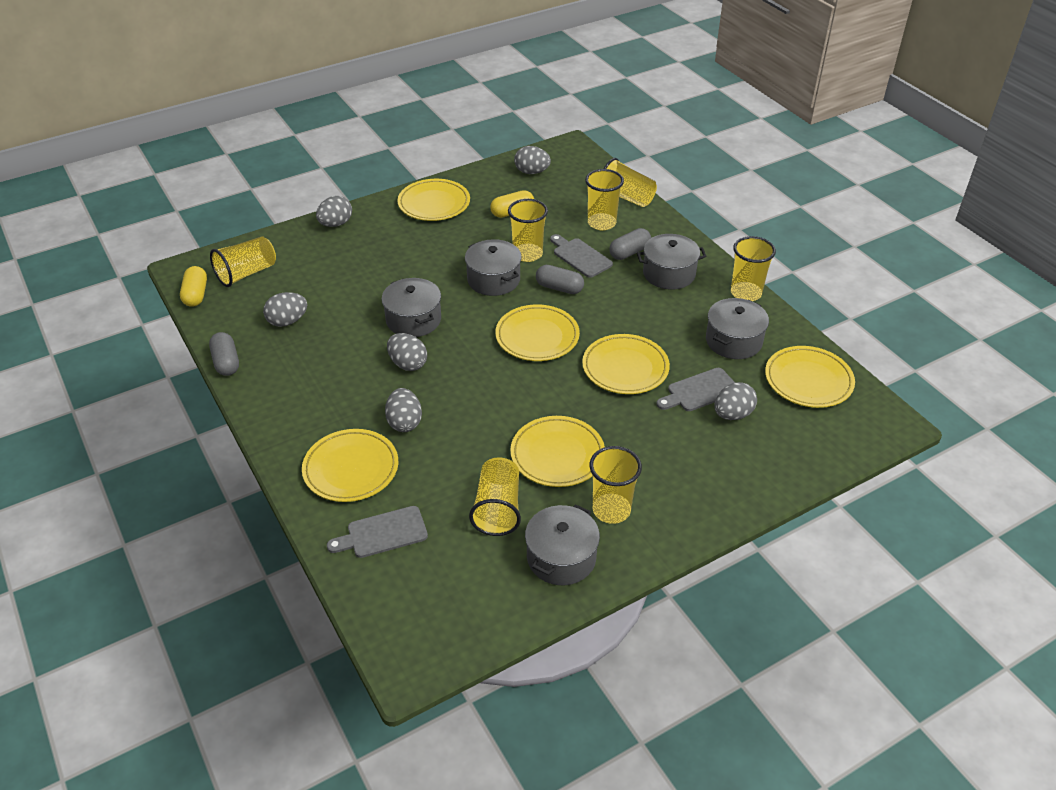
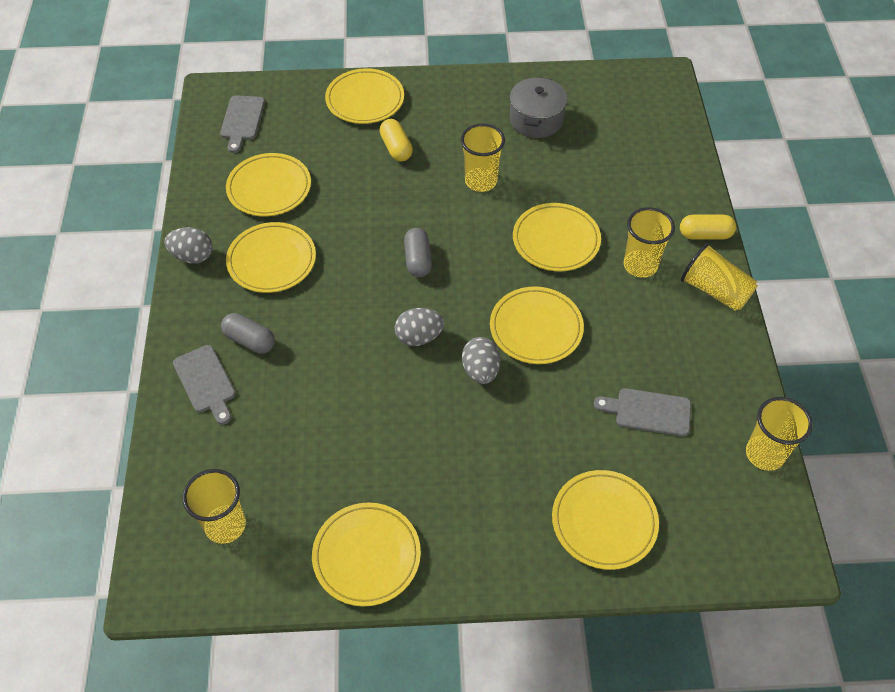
grey capsule: 3 -> 2
grey egg: 6 -> 3
grey pot: 5 -> 1
yellow cup: 7 -> 5
yellow plate: 6 -> 7

